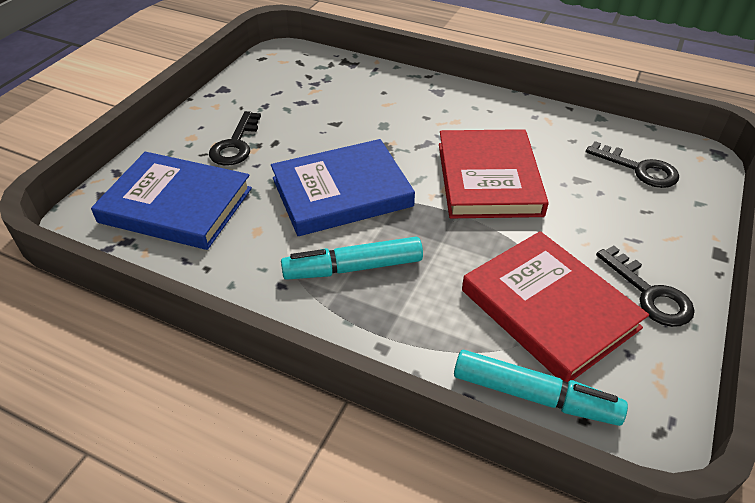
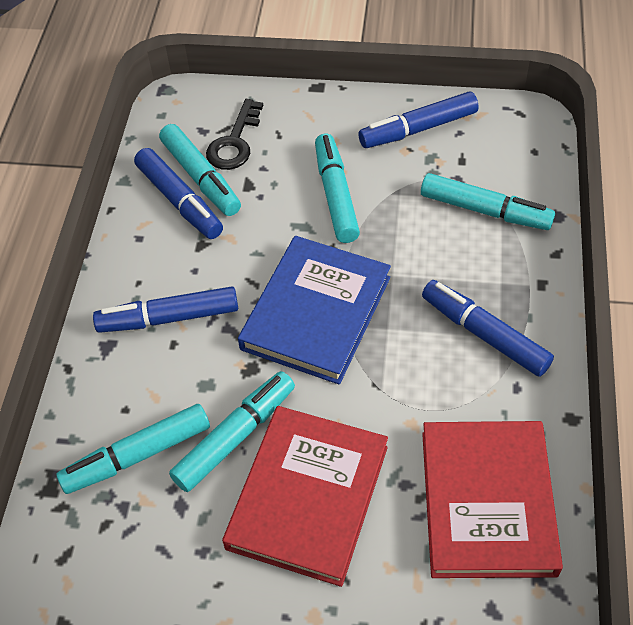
black key: 3 -> 1
blue book: 2 -> 1
blue marker: 0 -> 4
turquoise marker: 2 -> 5

